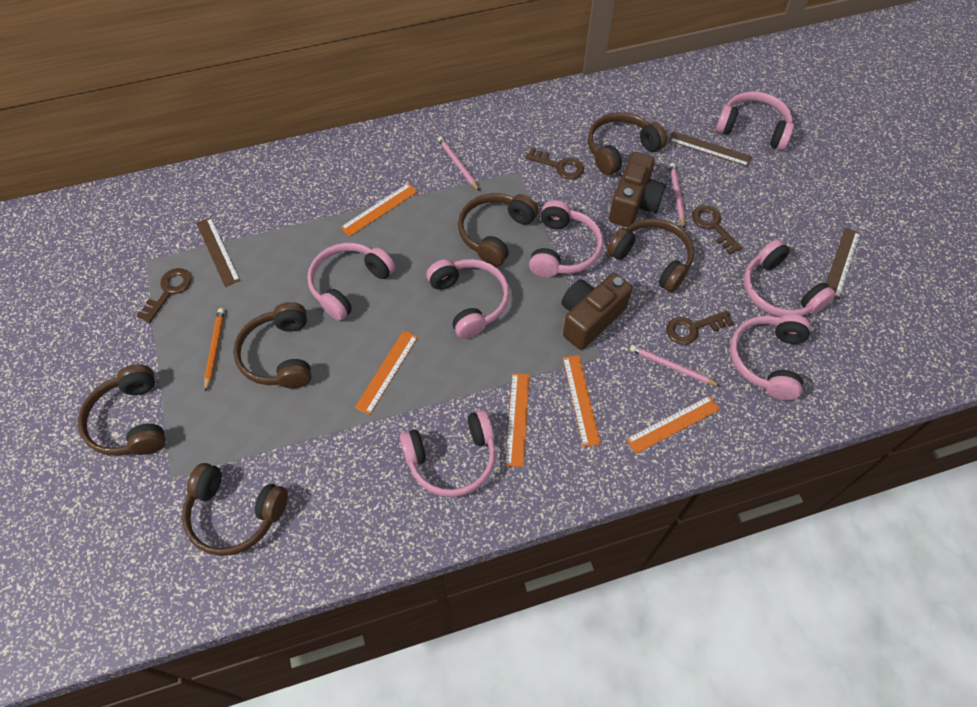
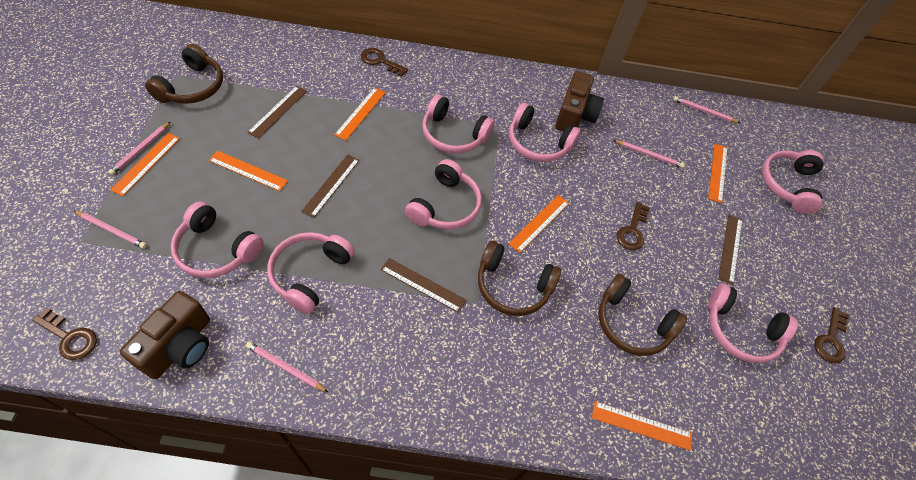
brown headphones: 6 -> 3
brown ruler: 3 -> 4
orange pencil: 1 -> 0
orange ruler: 5 -> 6
pink pencil: 3 -> 5

